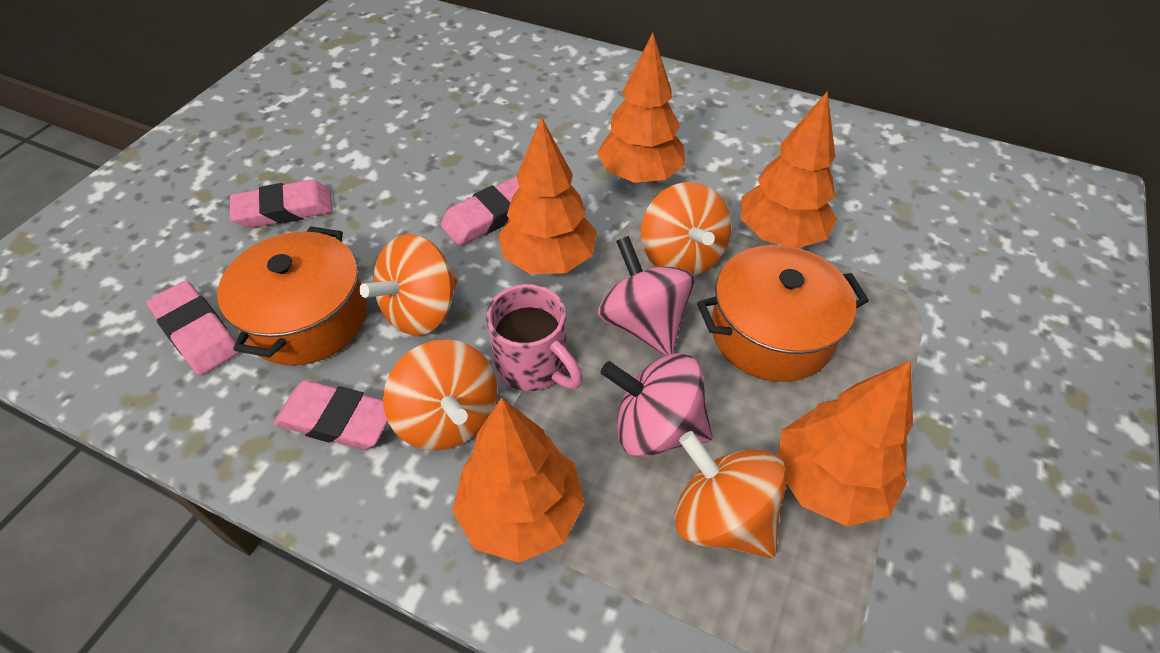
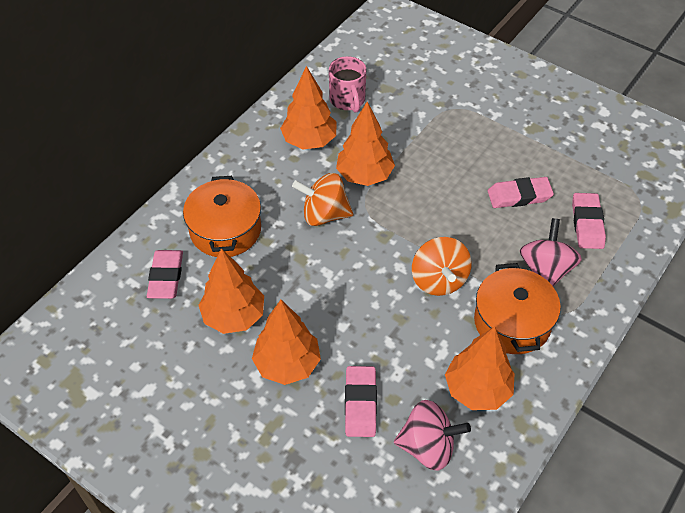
orange spinning top: 4 -> 2

